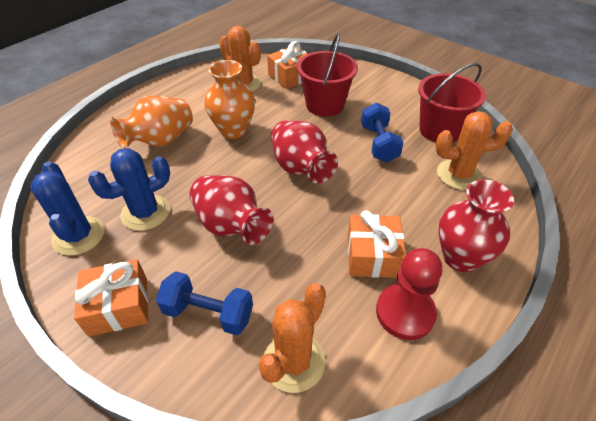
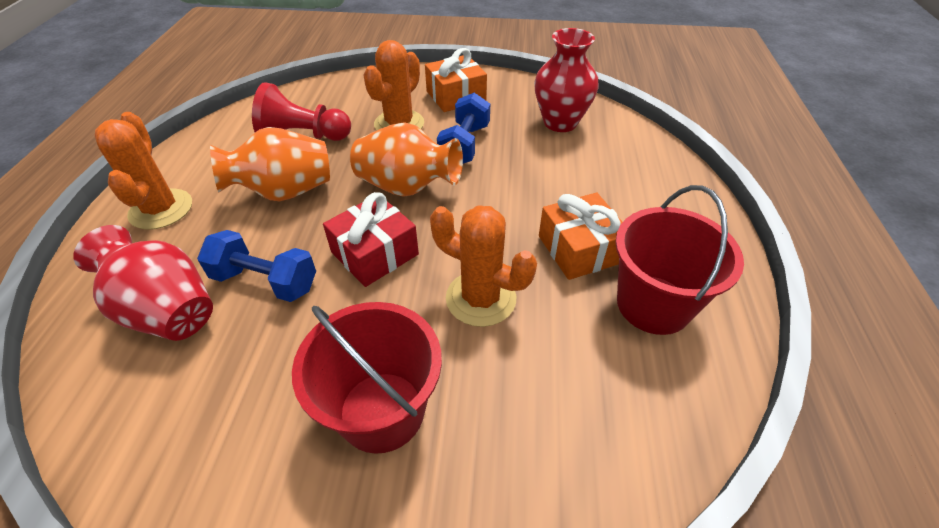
blue cactus: 2 -> 0
orange gift: 3 -> 2
red gift: 0 -> 1
red vase: 3 -> 2

